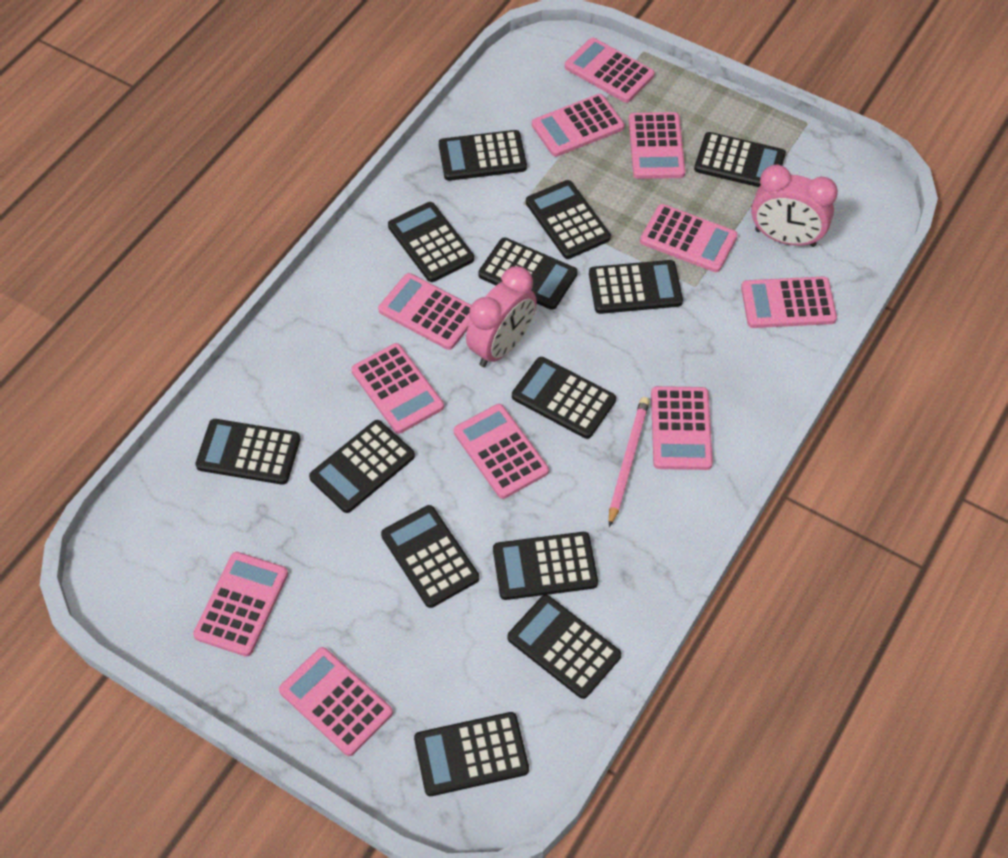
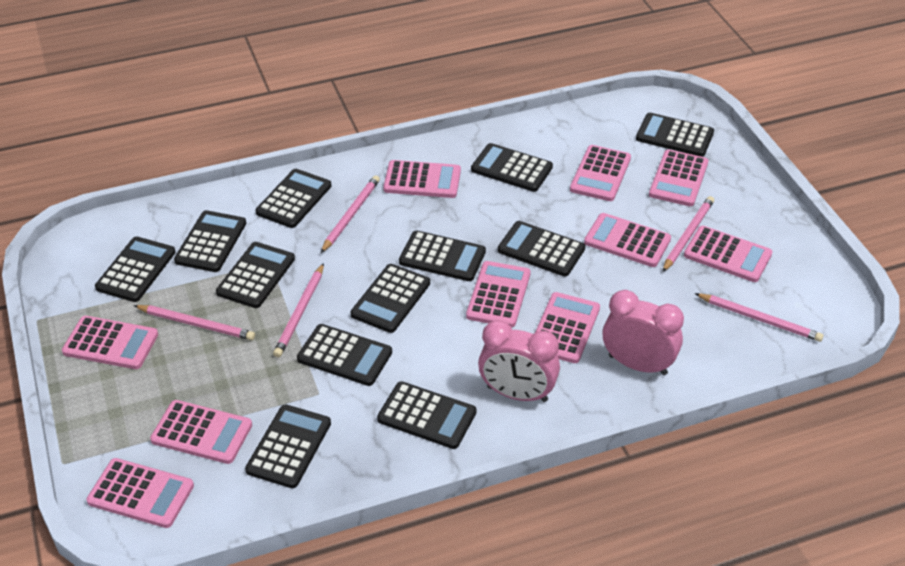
black calculator: 13 -> 12
pink calculator: 11 -> 10
pink pencil: 1 -> 5

